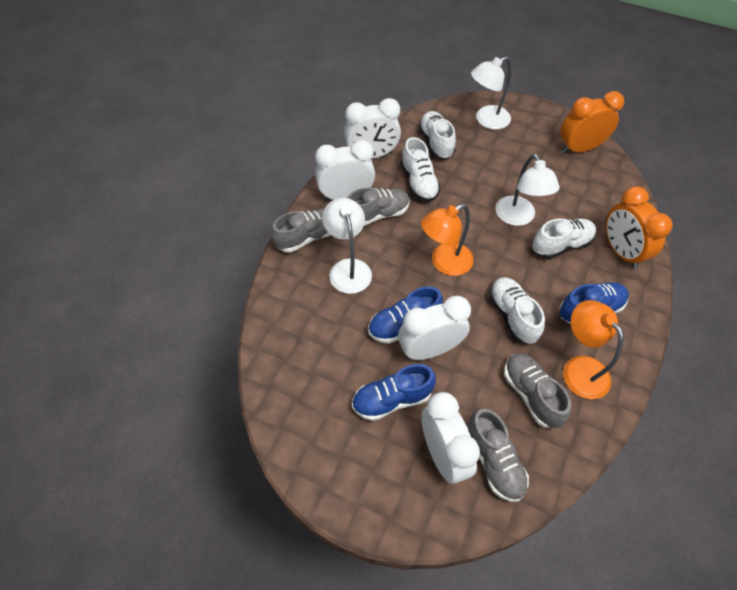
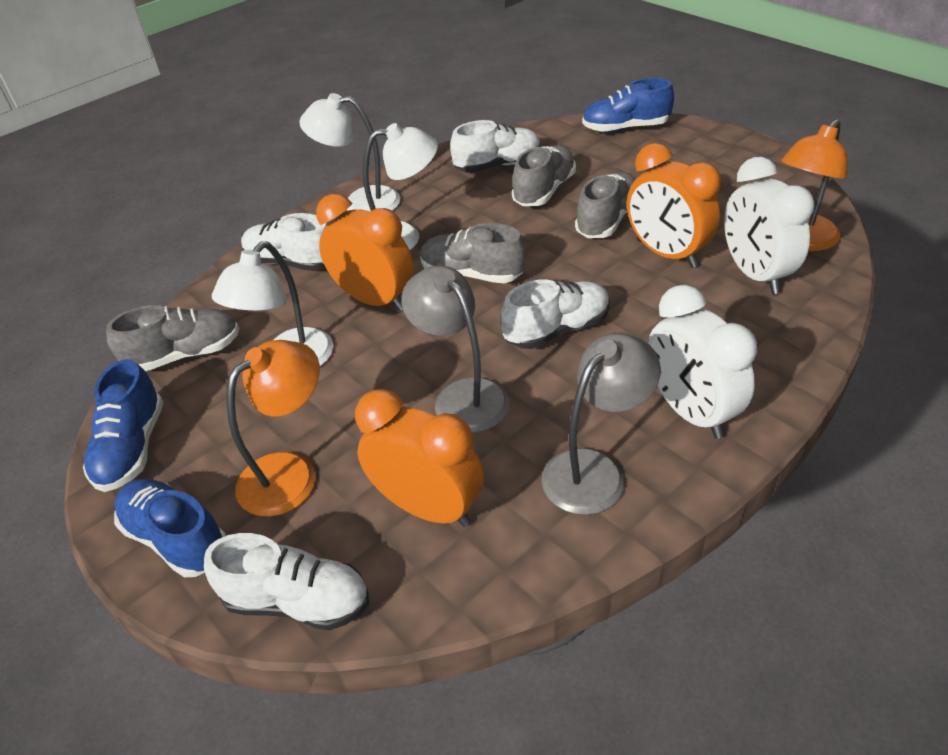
grey lamp: 0 -> 2
orange clock: 2 -> 3
white clock: 4 -> 2

